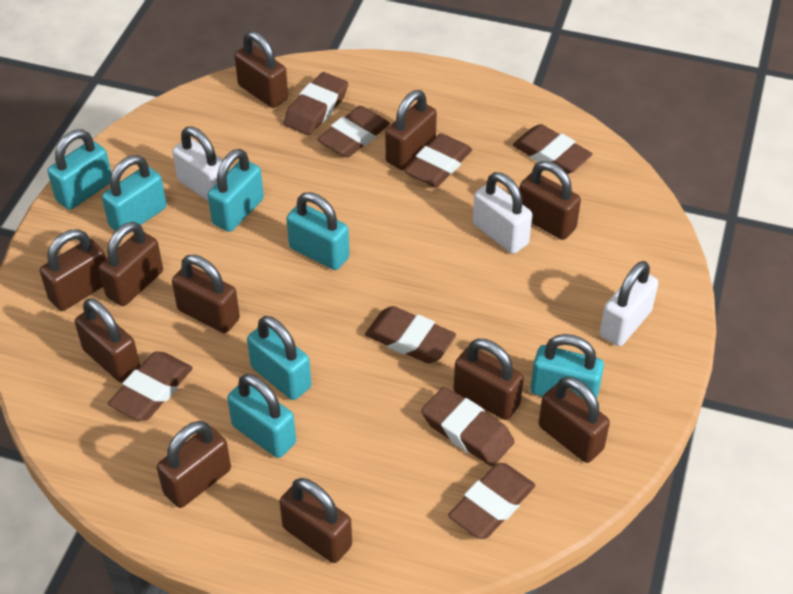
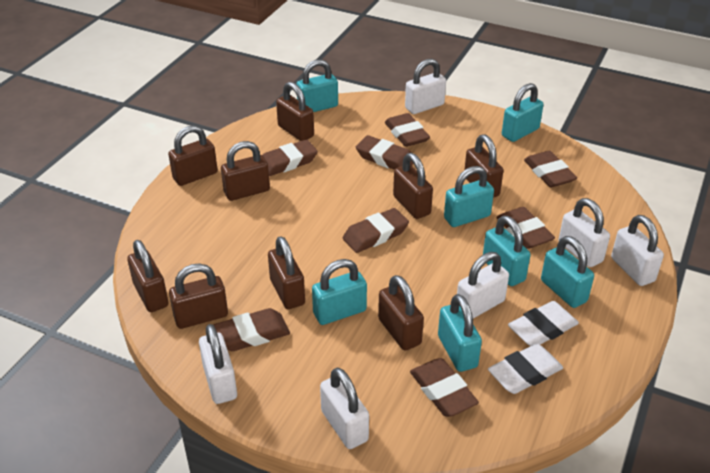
brown padlock: 11 -> 9
white eraser: 0 -> 2
white padlock: 3 -> 6

